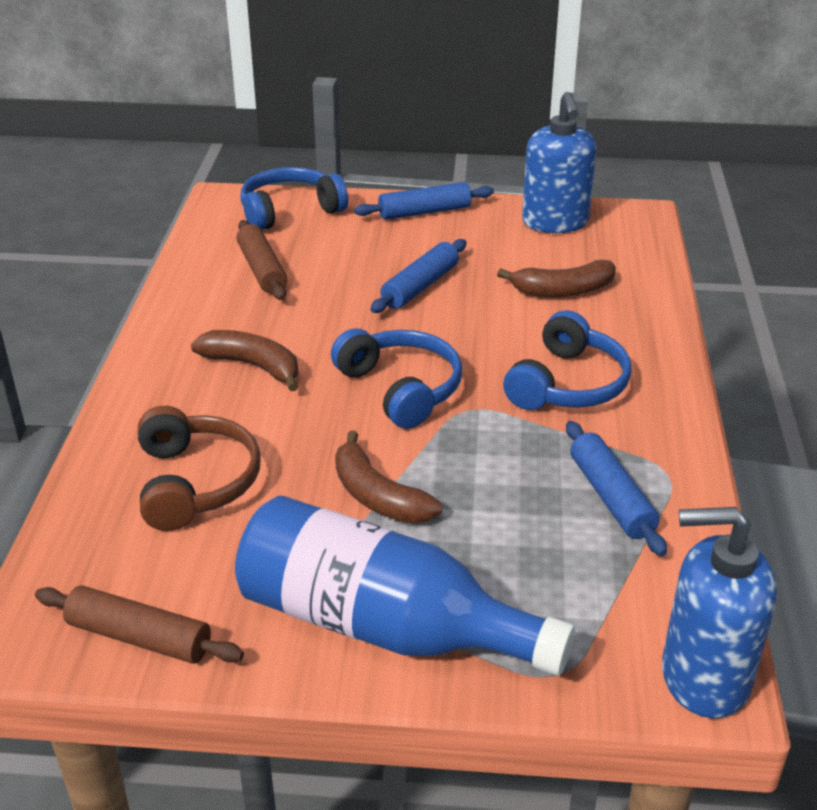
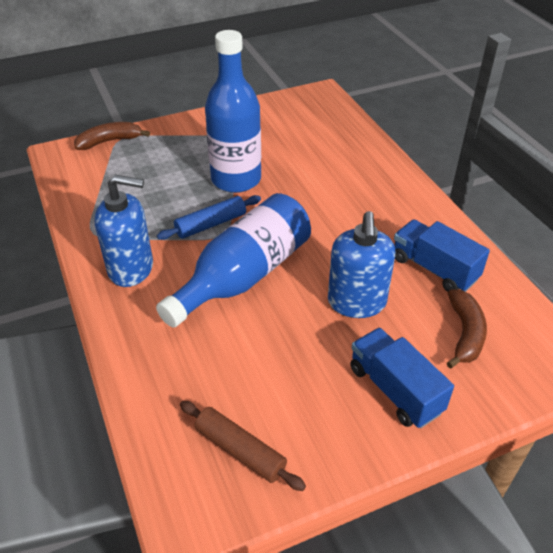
blue bottle: 1 -> 2
blue headphones: 3 -> 0
blue rolling pin: 3 -> 1
blue truck: 0 -> 2
brown banana: 3 -> 2
brown headphones: 1 -> 0
brown rolling pin: 2 -> 1

